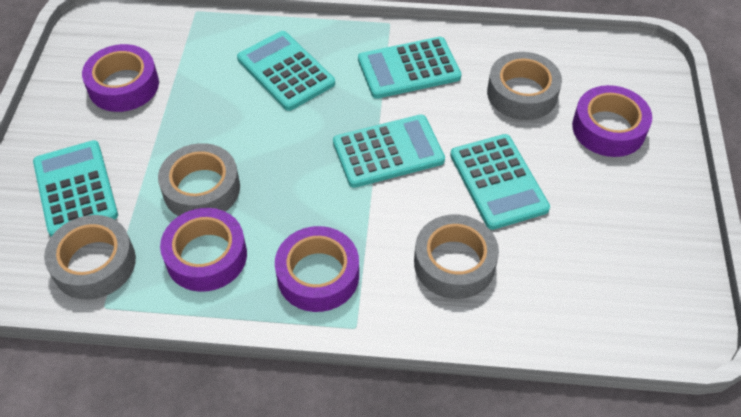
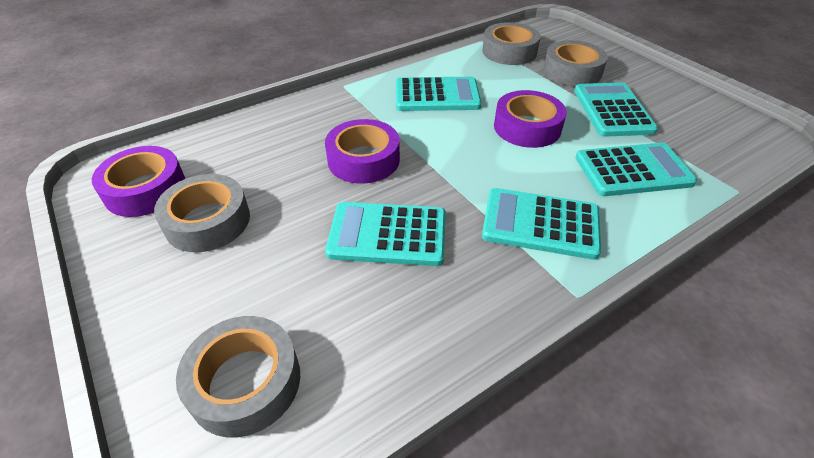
purple tape: 4 -> 3

